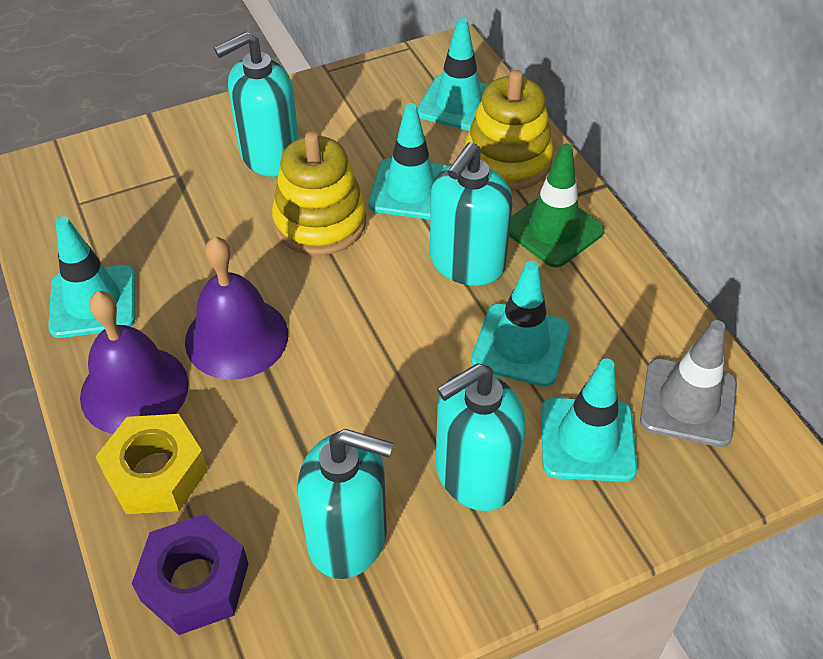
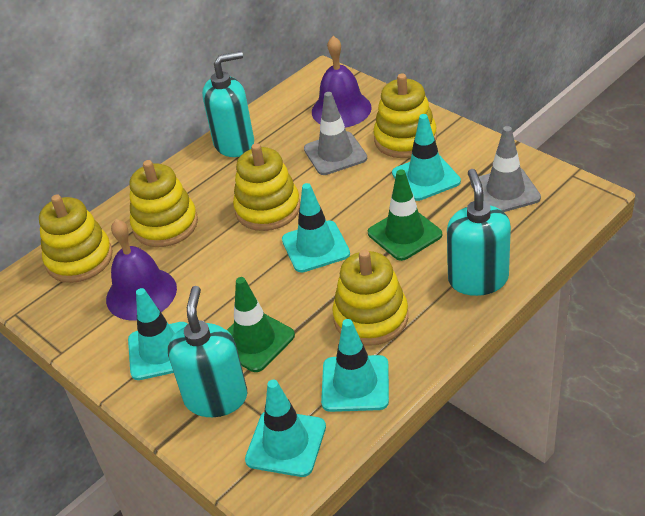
green traffic cone: 1 -> 2
grey traffic cone: 1 -> 2
purple nut: 1 -> 0
turquoise soap dispenser: 4 -> 3
yellow nut: 1 -> 0
yellow stacking toy: 2 -> 5

